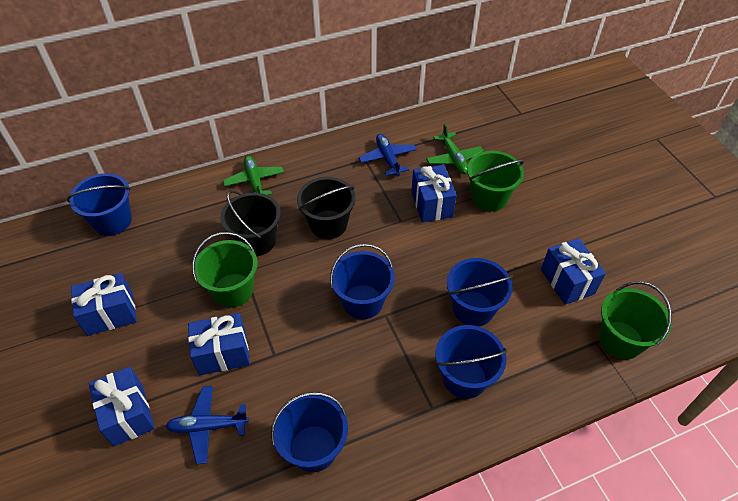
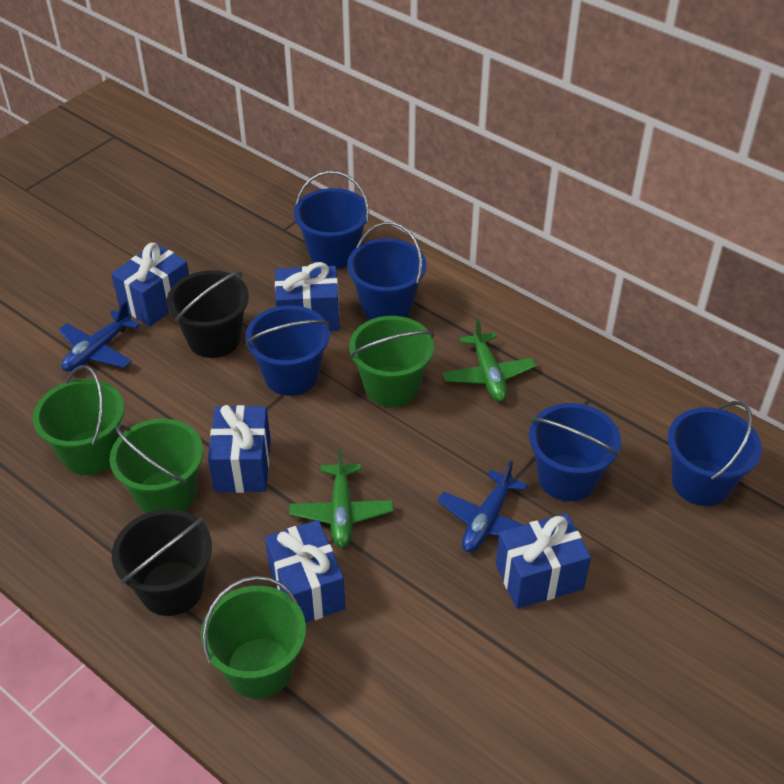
green bucket: 3 -> 4

